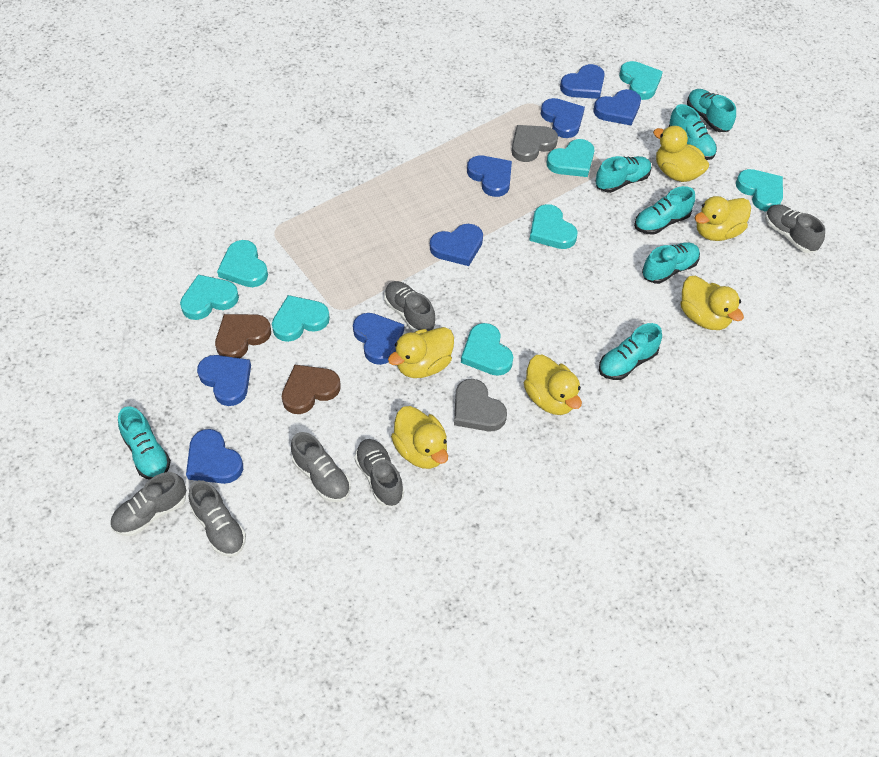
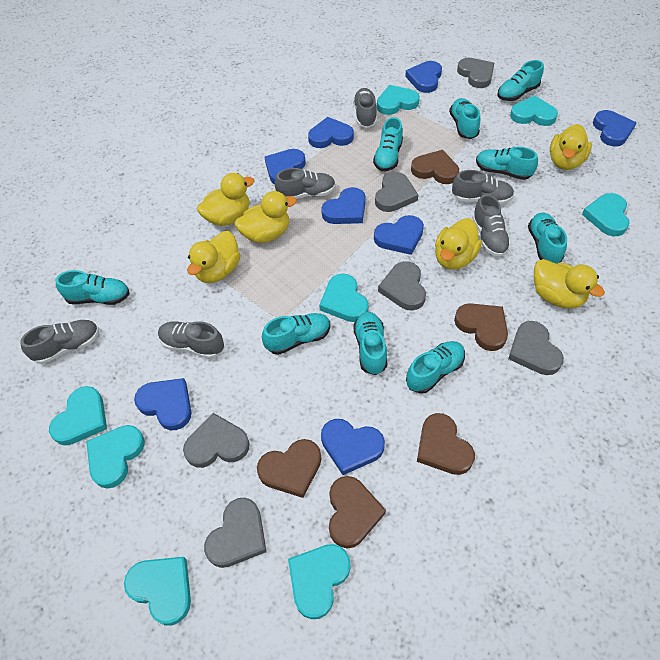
brown heart: 2 -> 5
grey heart: 2 -> 6
turquoise shoe: 7 -> 9

